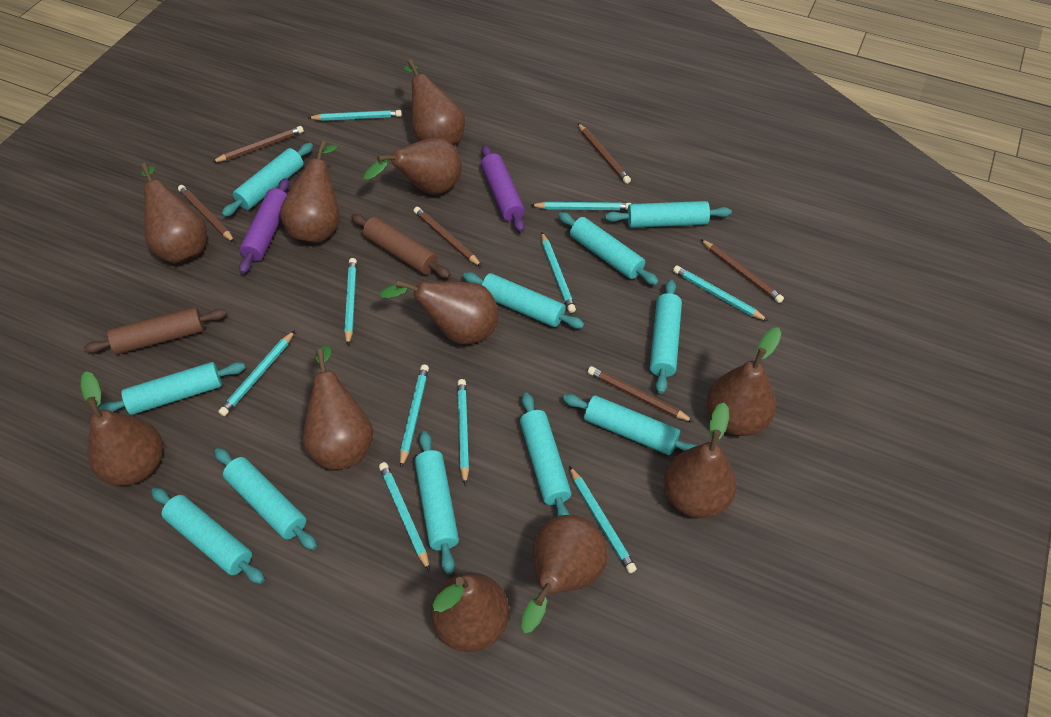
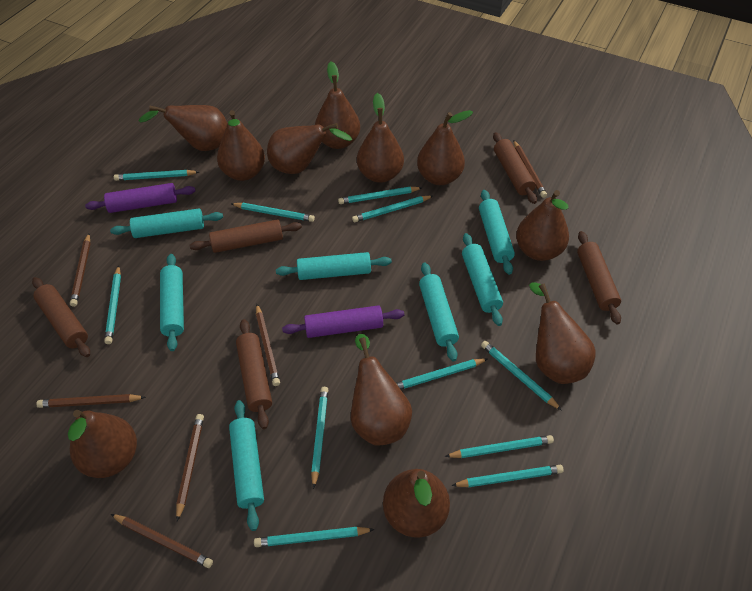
brown rolling pin: 2 -> 5
turquoise pencil: 10 -> 11
turquoise rolling pin: 11 -> 7

